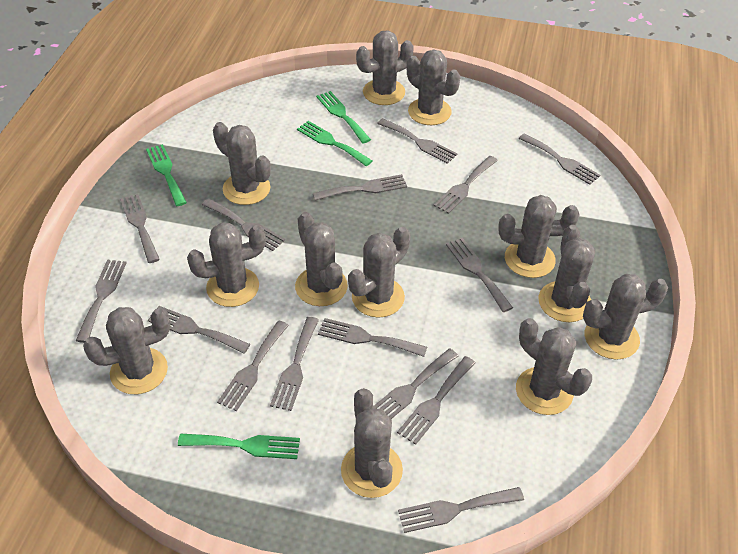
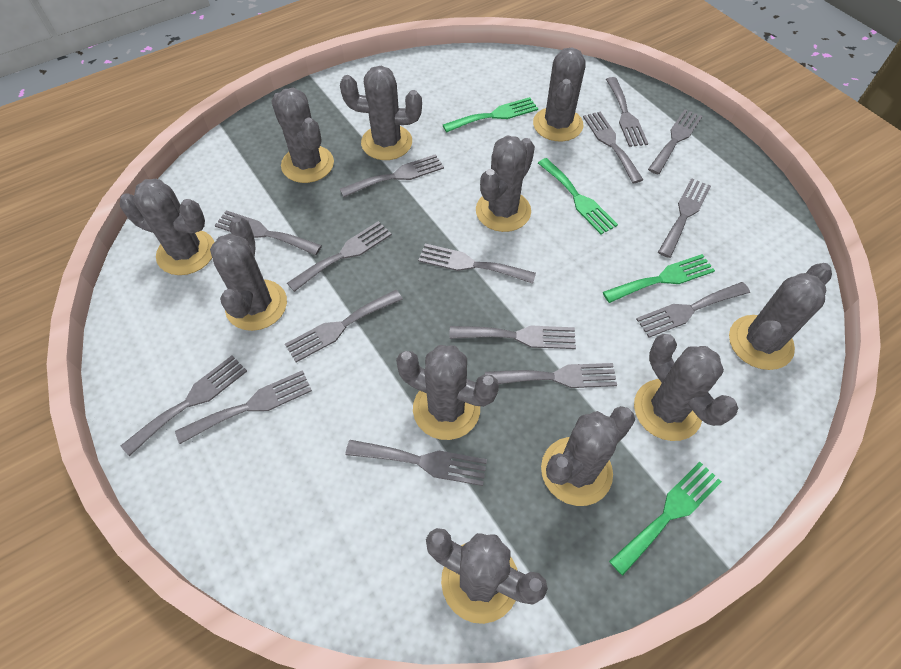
grey cactus: 12 -> 11

